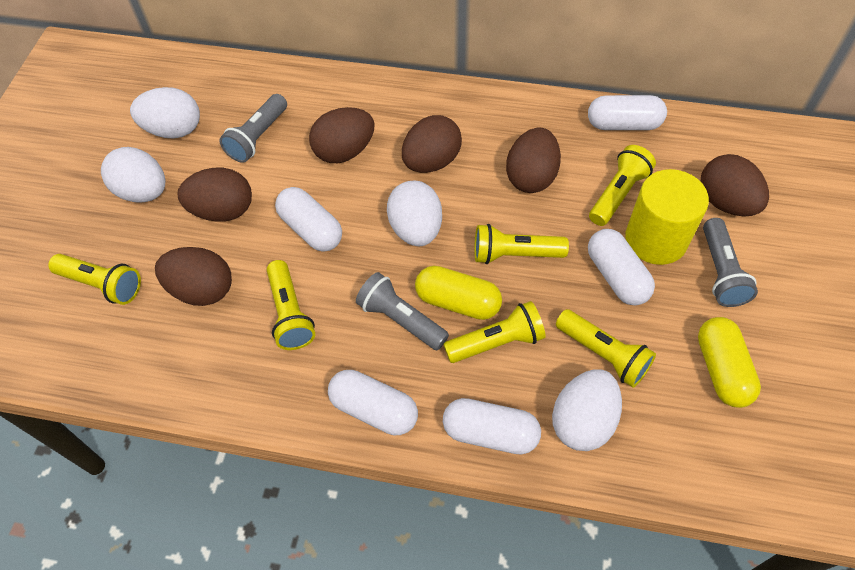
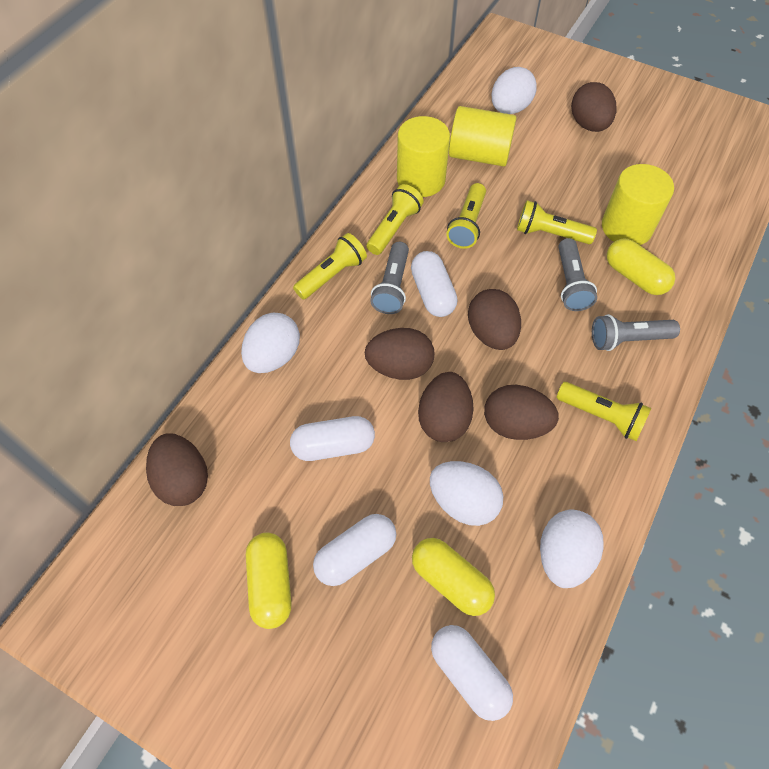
white capsule: 5 -> 4
yellow capsule: 2 -> 3
yellow cylinder: 1 -> 3
yellow flashlight: 6 -> 5

